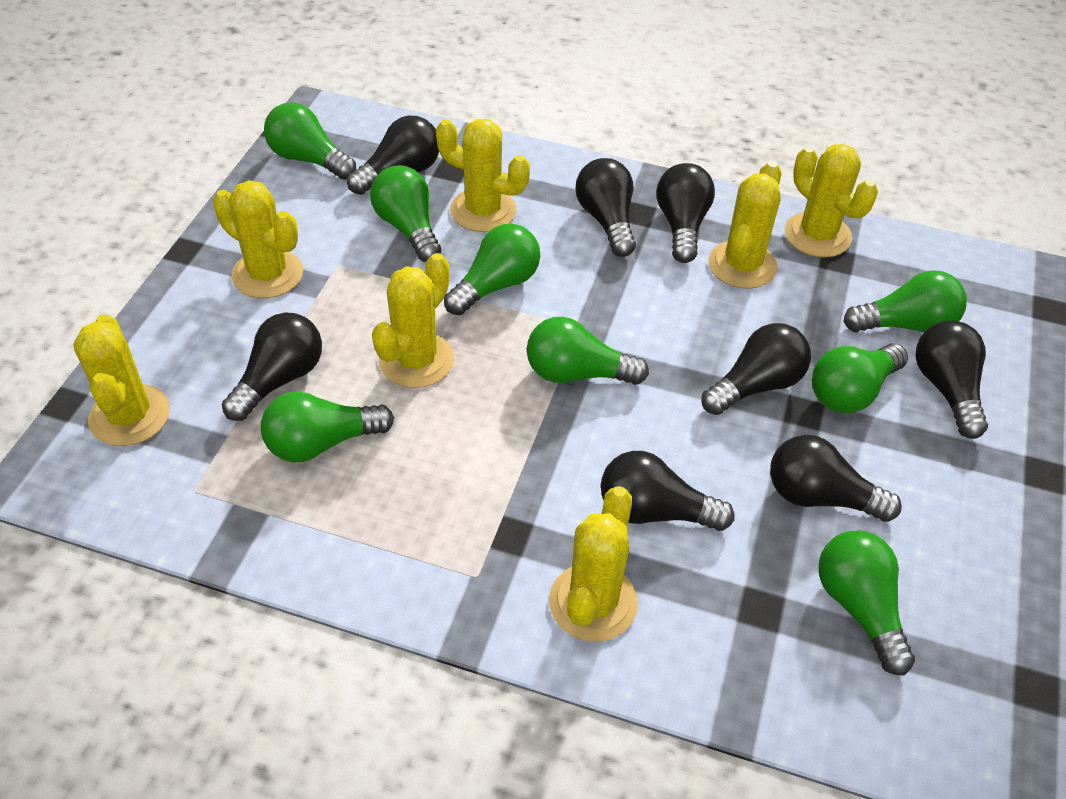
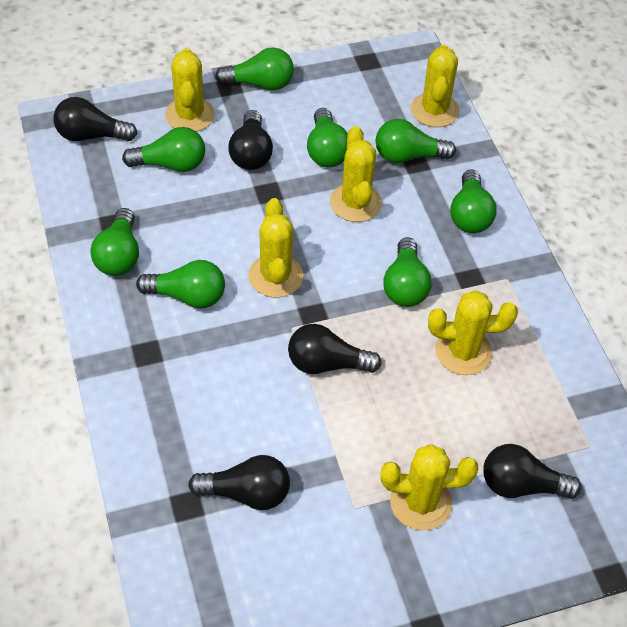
black light bulb: 8 -> 5
yellow cactus: 7 -> 6

